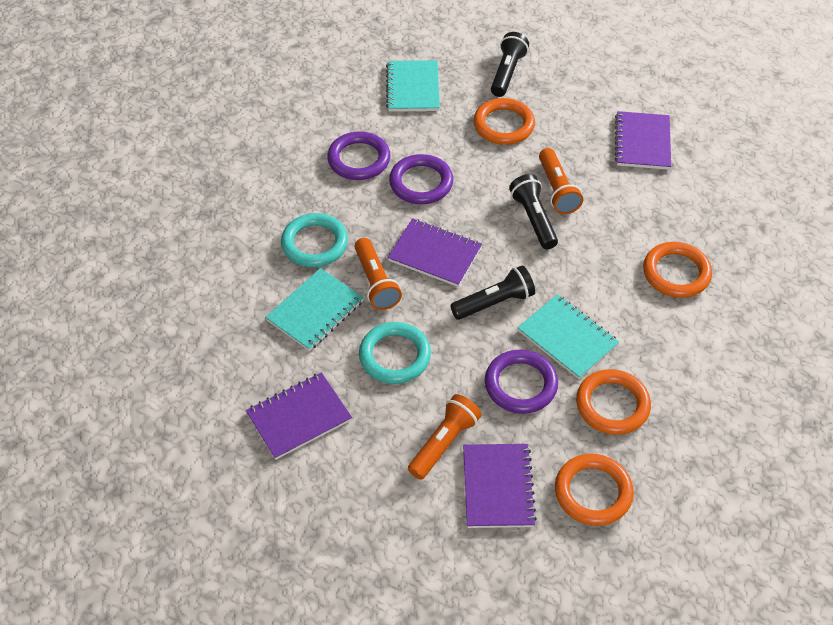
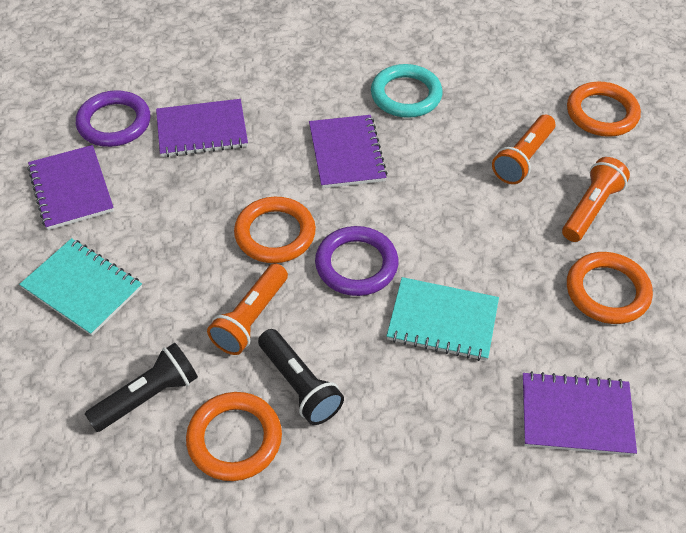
black flashlight: 3 -> 2
purple ring: 3 -> 2
turquoise notebook: 3 -> 2
turquoise ring: 2 -> 1

